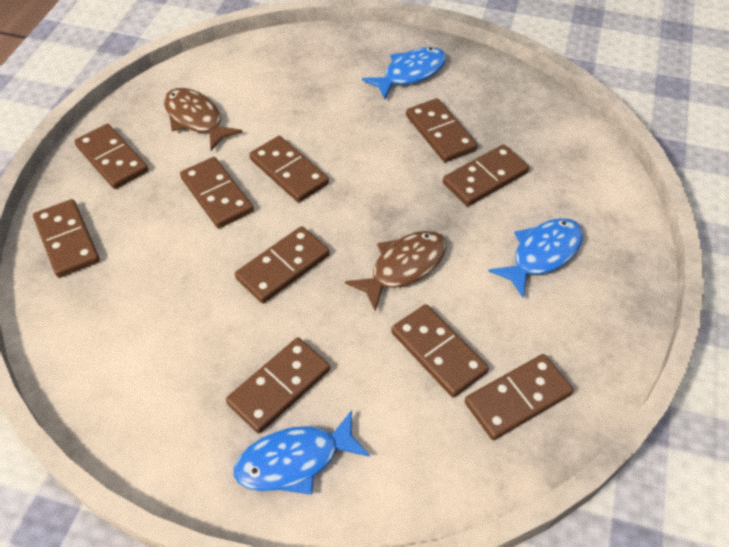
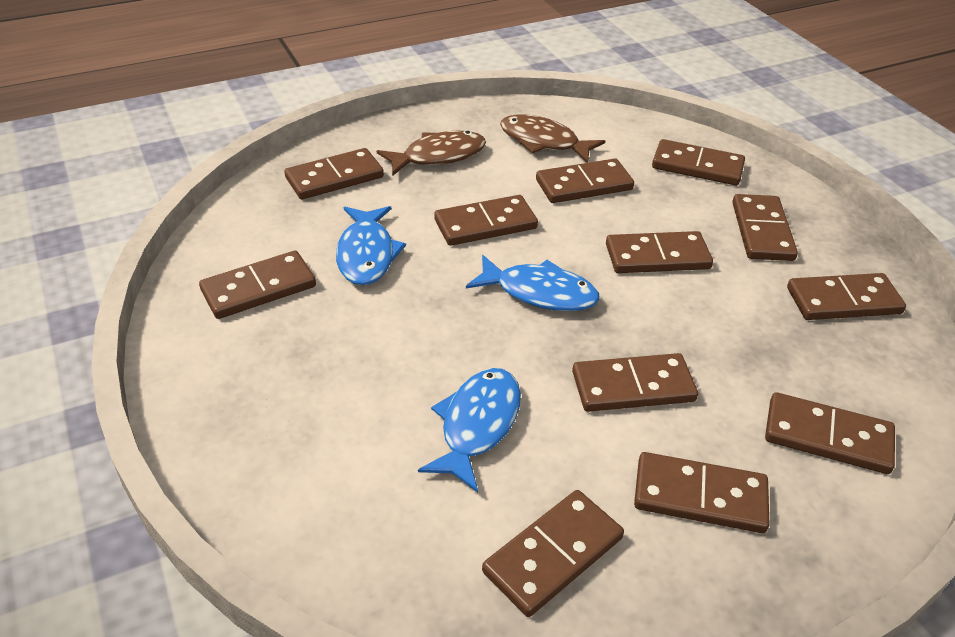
brown domino: 10 -> 12

